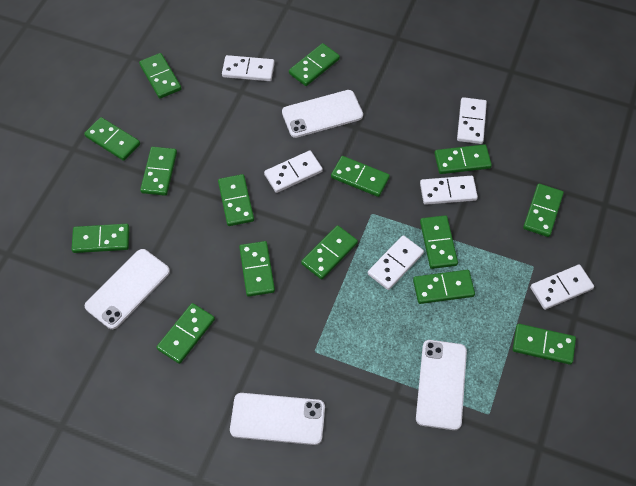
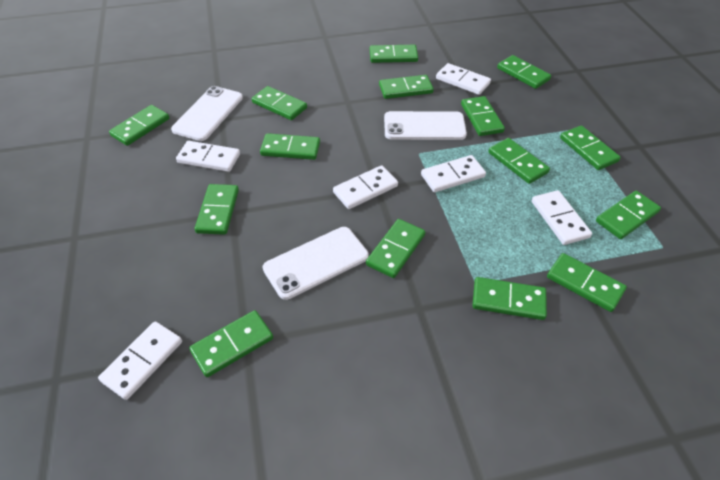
white phone: 4 -> 3

